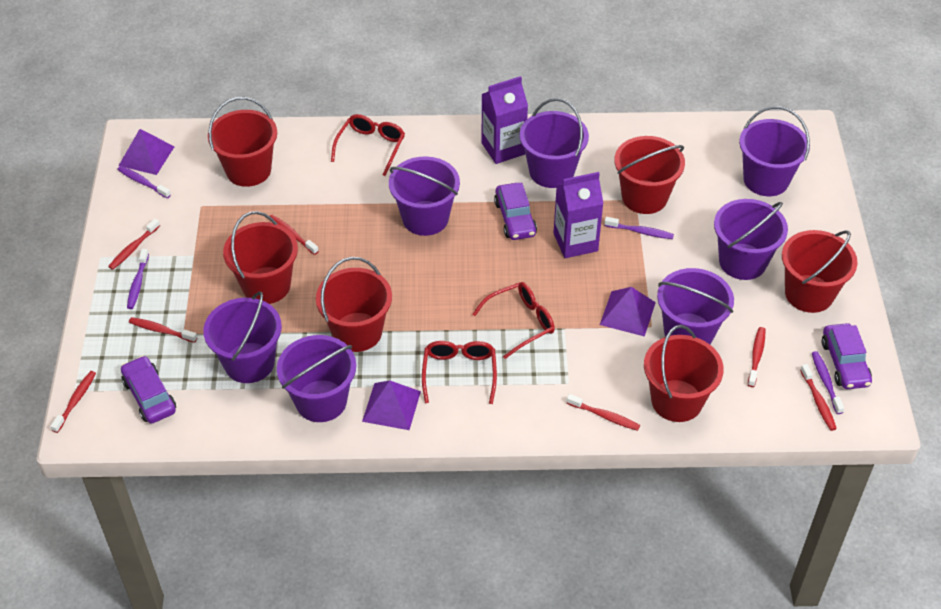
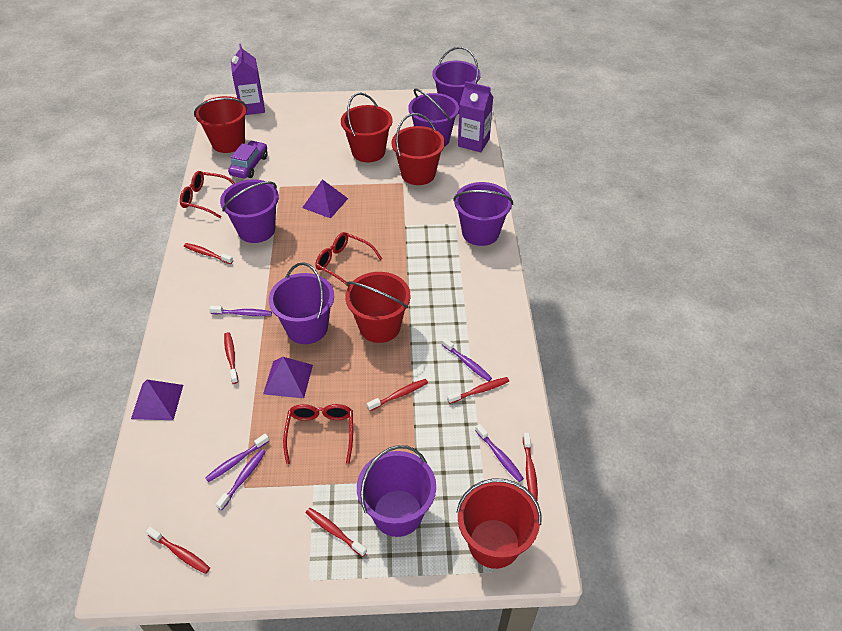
purple bucket: 7 -> 6
purple car: 3 -> 1
purple toothbrush: 4 -> 5
red bucket: 6 -> 5

